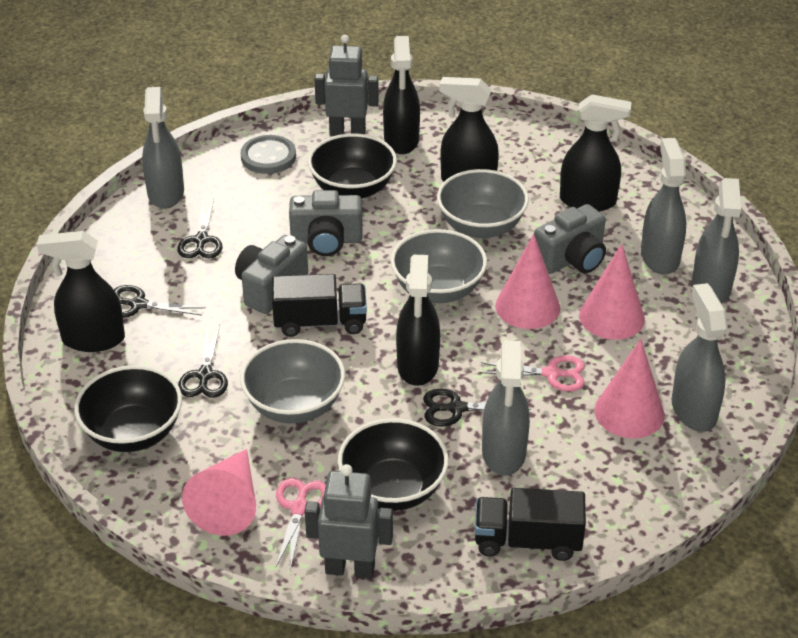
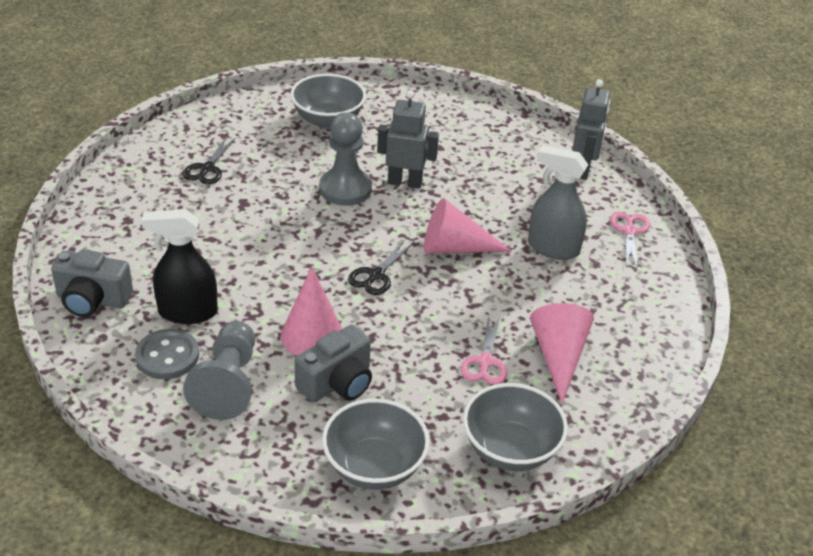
black bowl: 3 -> 0
black scissors: 4 -> 2
black spray bottle: 5 -> 1
black truck: 2 -> 0
grey camera: 3 -> 2
grey pawn: 0 -> 2
grey spray bottle: 5 -> 1
pink cone: 4 -> 3

